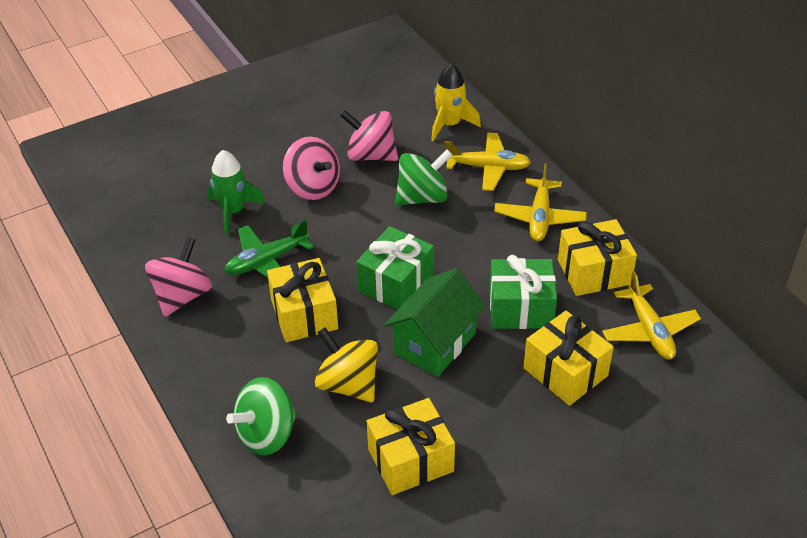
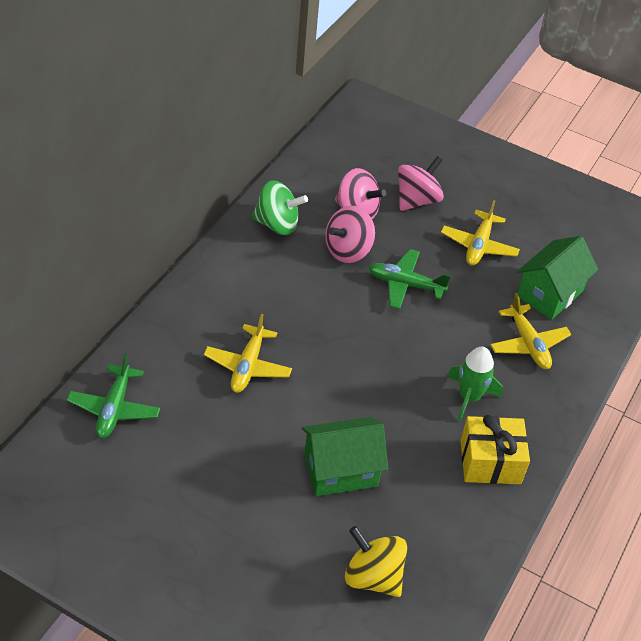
green gift: 2 -> 0
green house: 1 -> 2
green plane: 1 -> 2
green spinning top: 2 -> 1
yellow gift: 4 -> 1
yellow rocket: 1 -> 0

